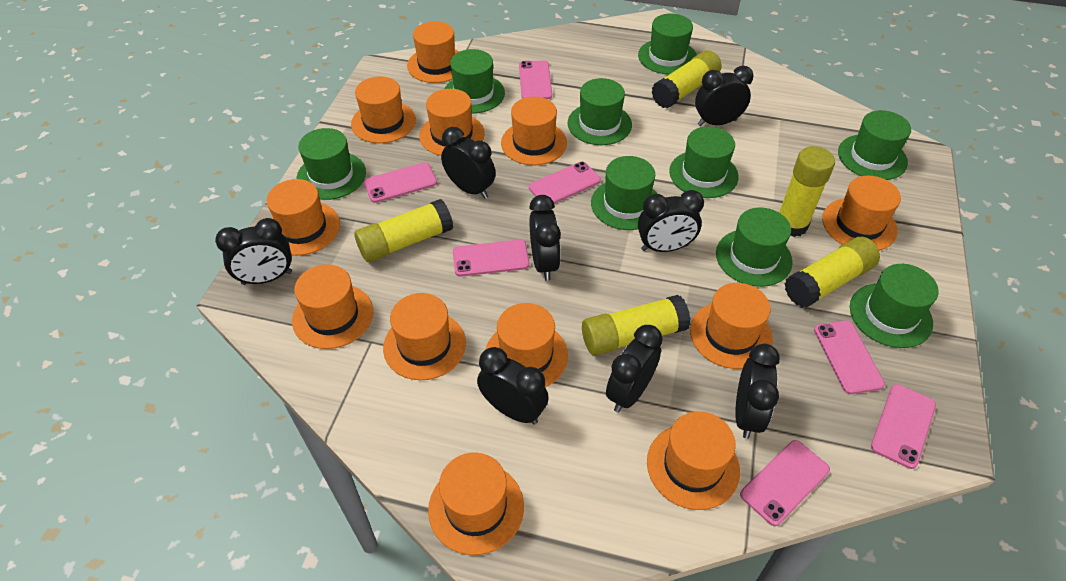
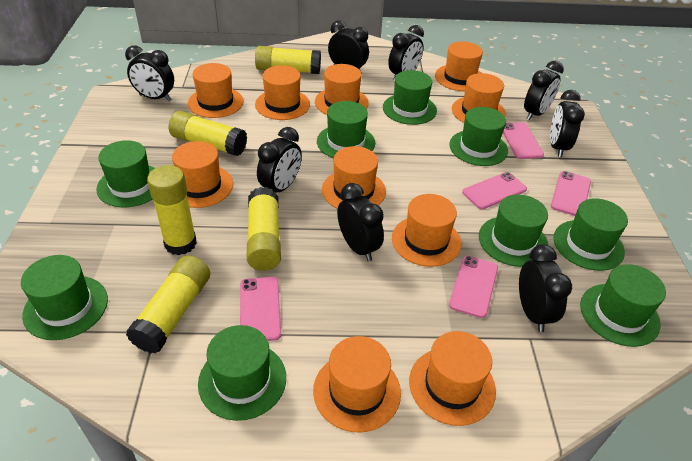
orange hat: 12 -> 10
pink phone: 7 -> 5

